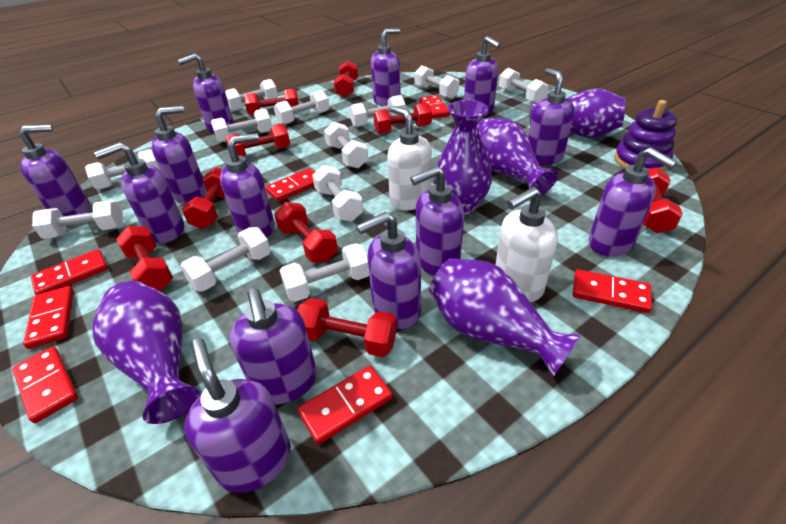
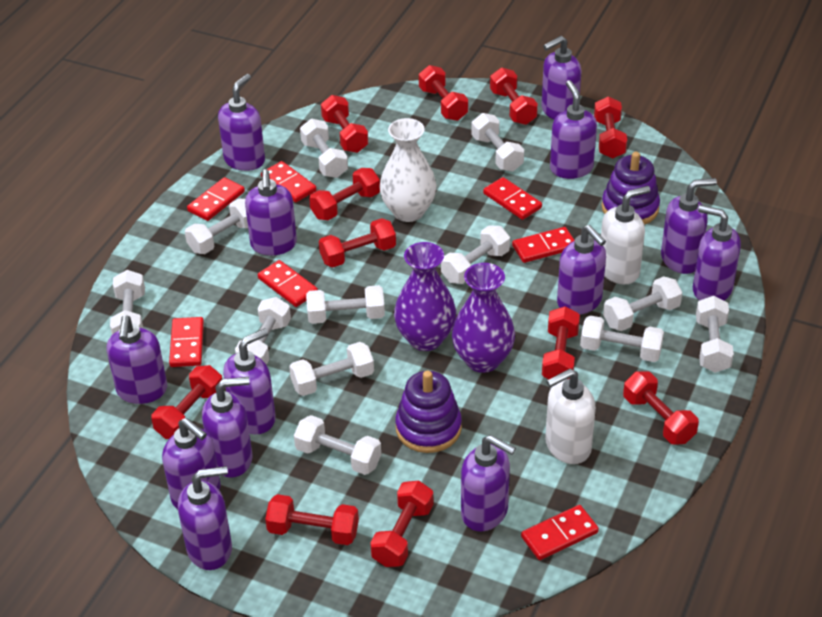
purple stacking toy: 1 -> 2
purple vase: 5 -> 2
red dumbbell: 9 -> 11
white vase: 0 -> 1

